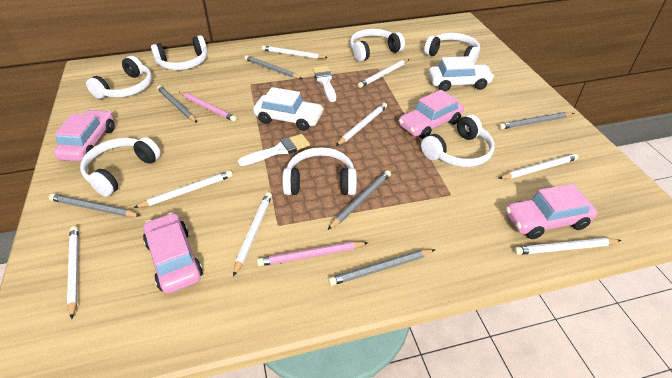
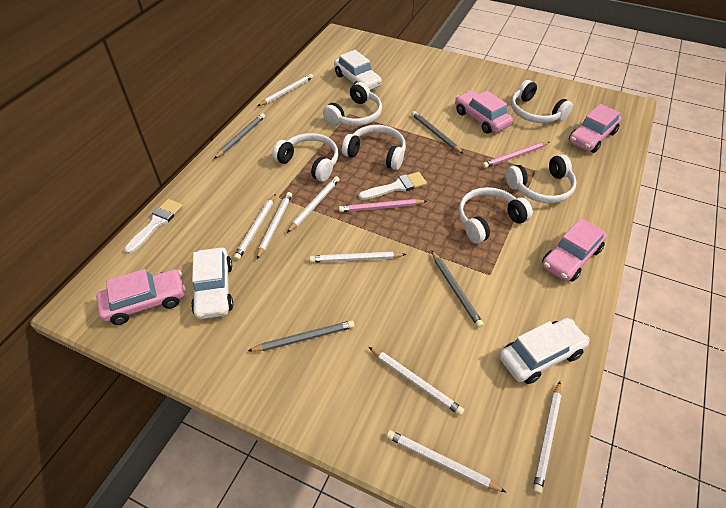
grey pencil: 6 -> 4
white car: 2 -> 3
white headphones: 7 -> 6

